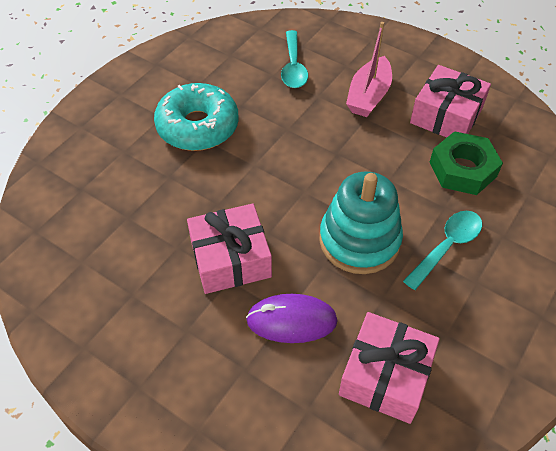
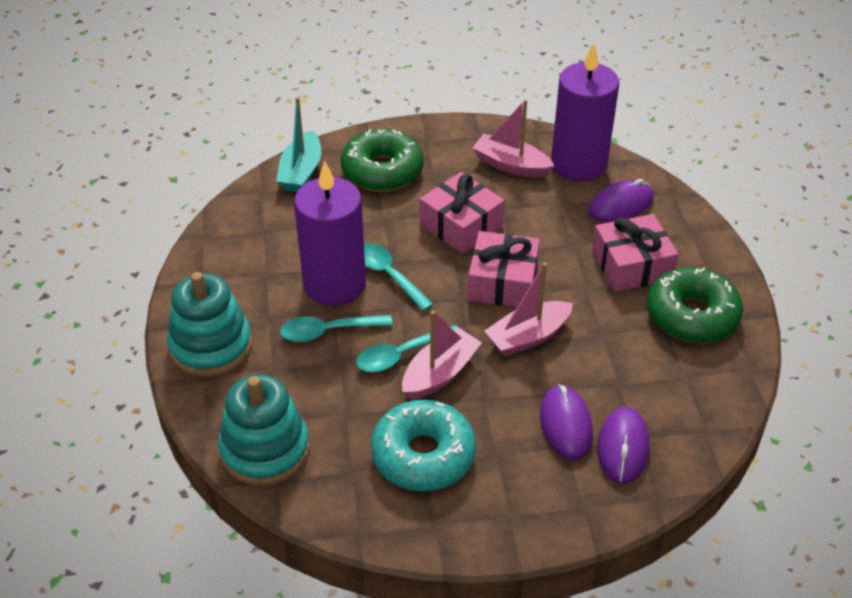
green donut: 0 -> 2
green nut: 1 -> 0
pink boat: 1 -> 3
purple candle: 0 -> 2
purple mouse: 1 -> 3
turquoise boat: 0 -> 1
turquoise spoon: 2 -> 3
turquoise stacking toy: 1 -> 2

